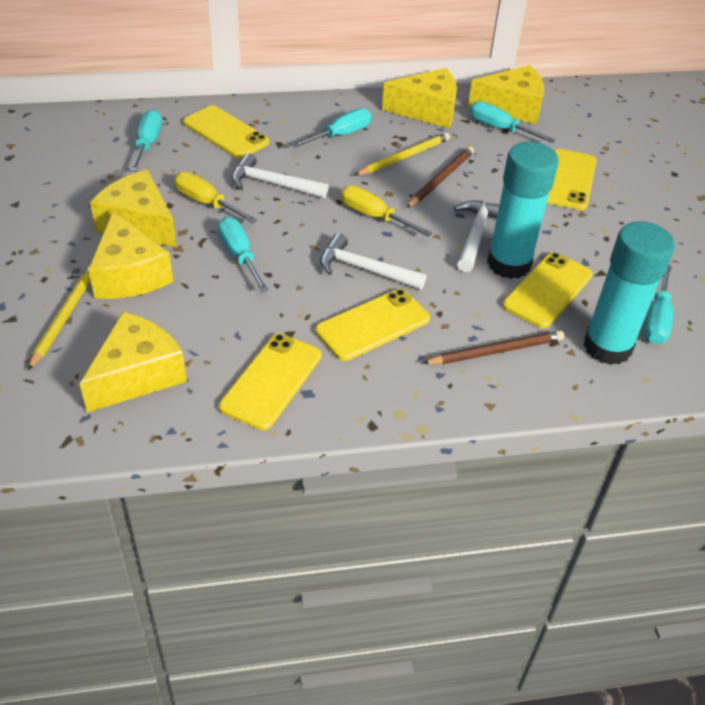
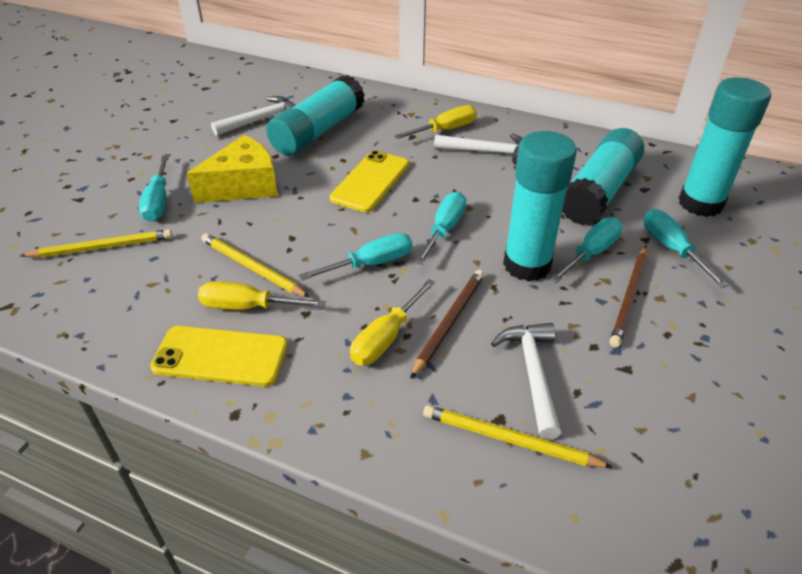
turquoise glue stick: 2 -> 4
yellow cheese: 5 -> 1
yellow pencil: 2 -> 3
yellow phone: 5 -> 2
yellow screwdriver: 2 -> 3

